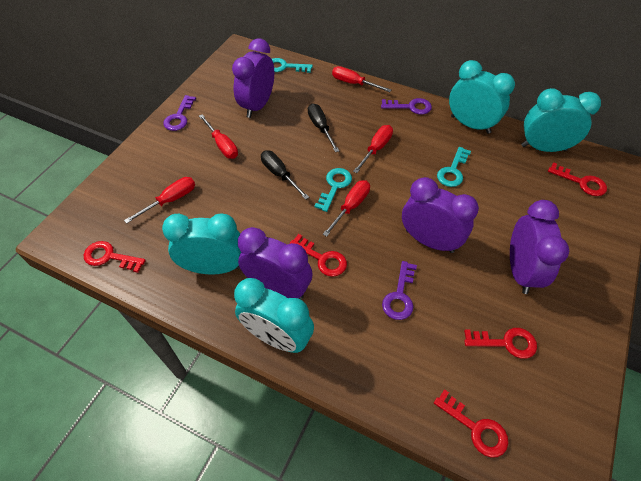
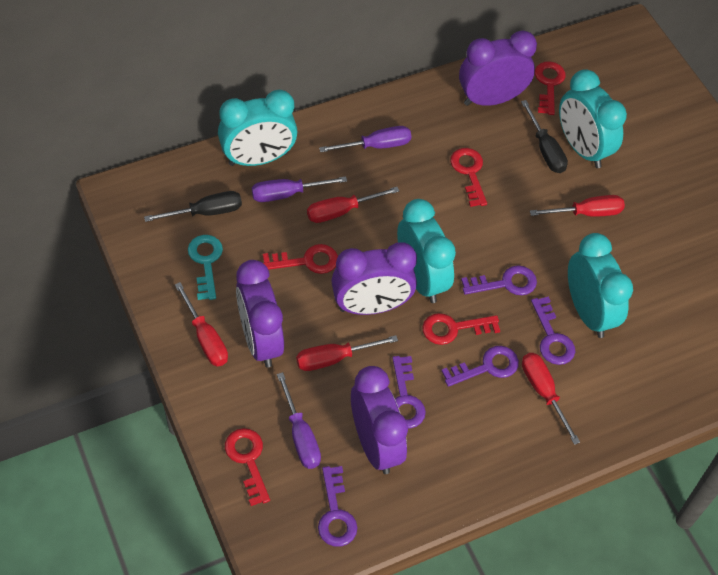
purple key: 3 -> 5
purple screwdriver: 0 -> 3
turquoise key: 3 -> 1

